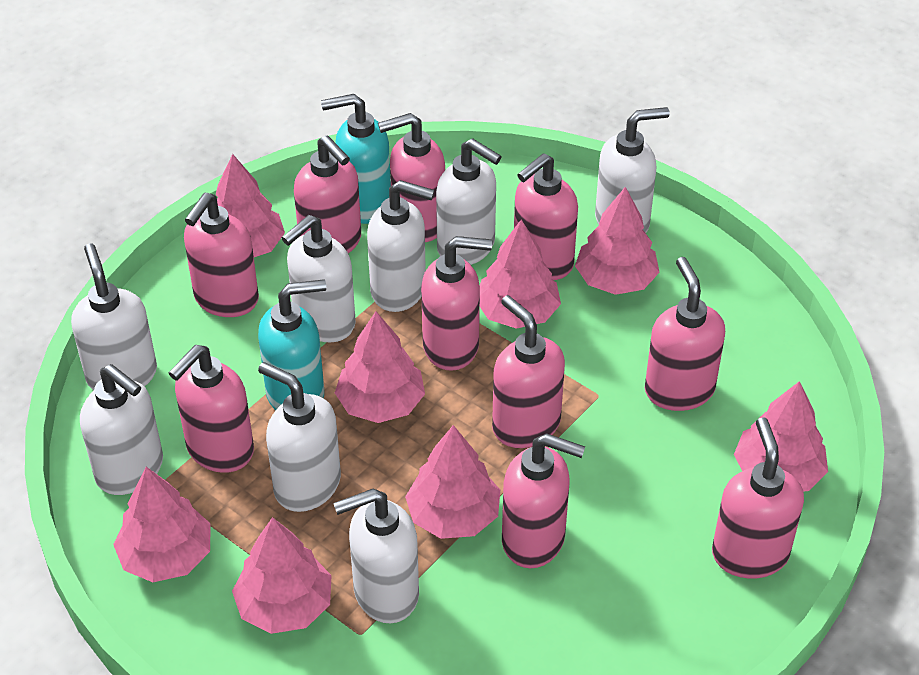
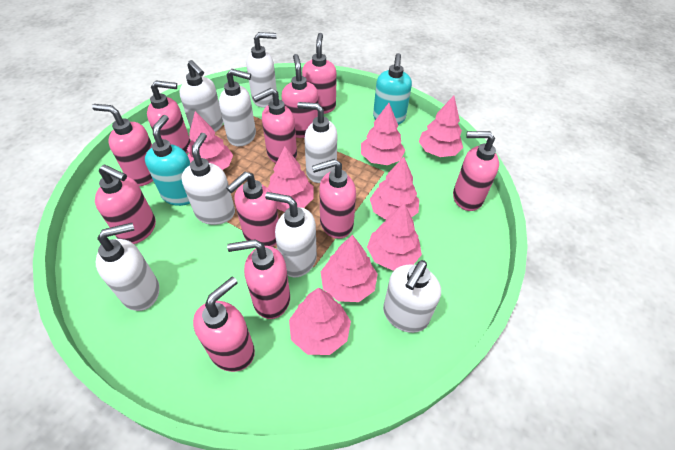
pink soap dispenser: 10 -> 11

